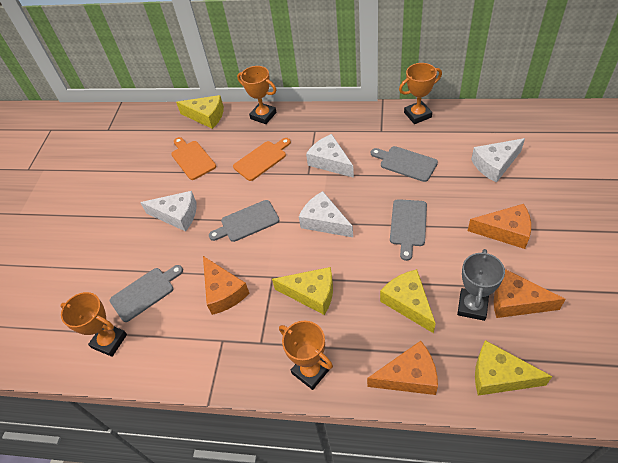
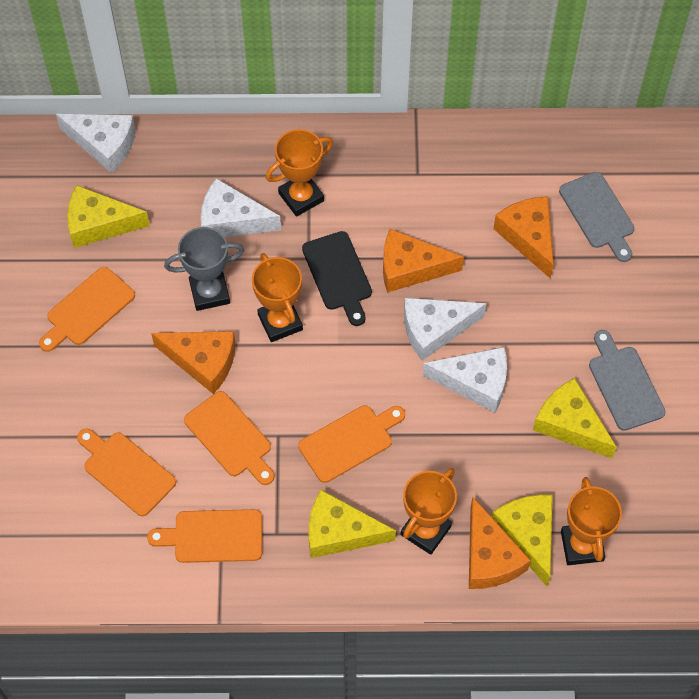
black cutting board: 0 -> 1
grey cutting board: 4 -> 2
orange cutting board: 2 -> 5

